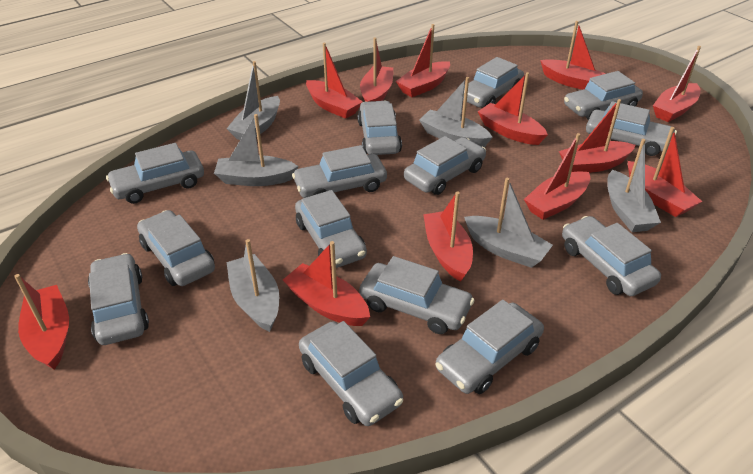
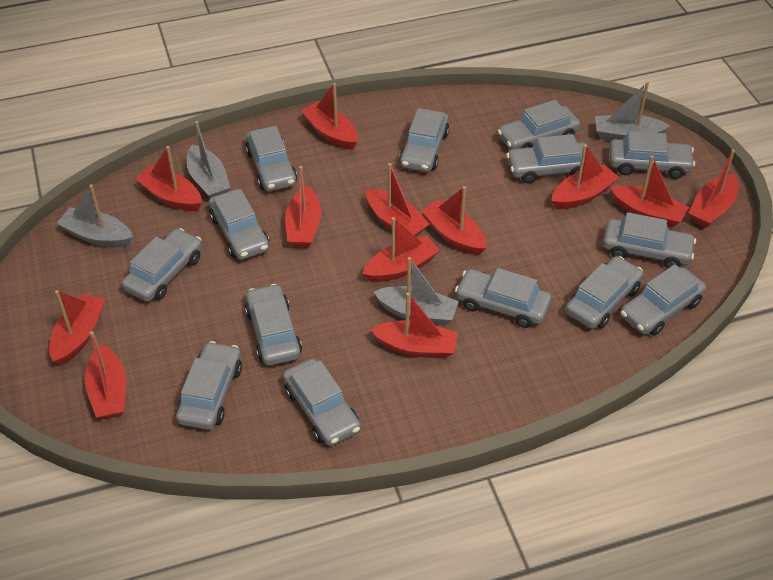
grey boat: 6 -> 4

